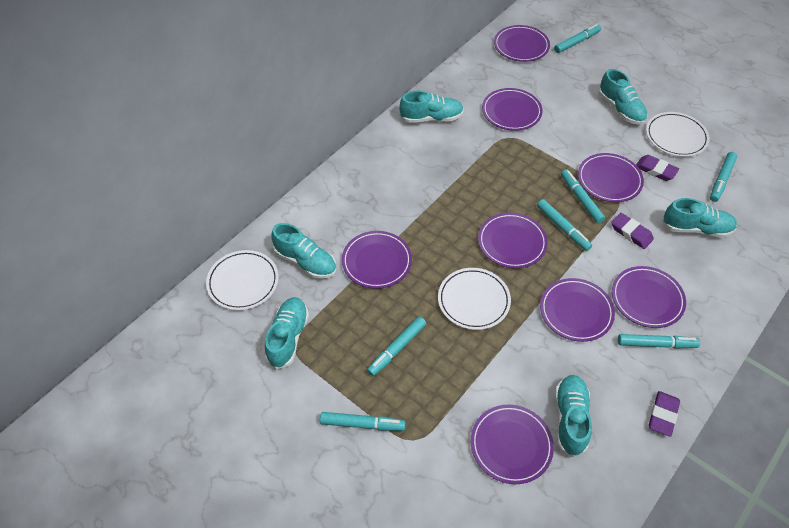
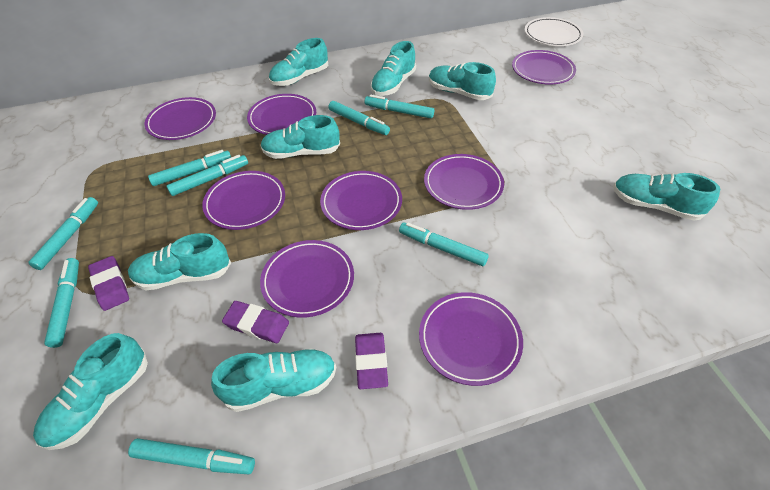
turquoise marker: 7 -> 8
turquoise shoe: 6 -> 8
white plate: 3 -> 1

